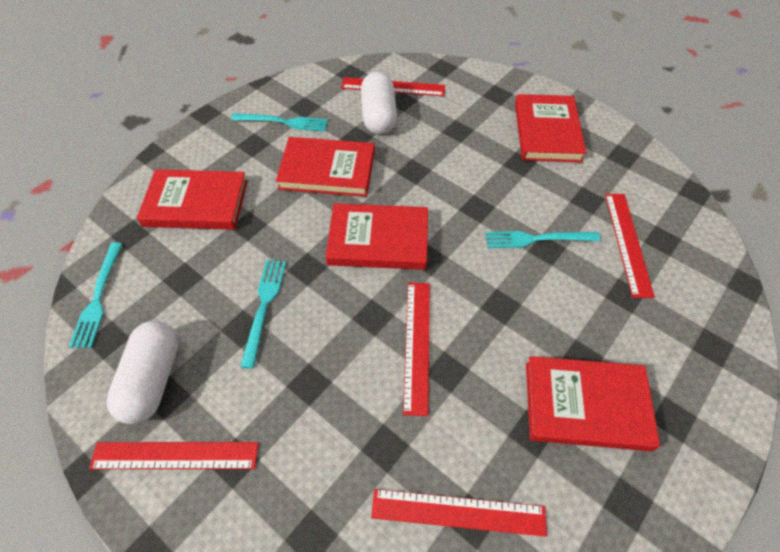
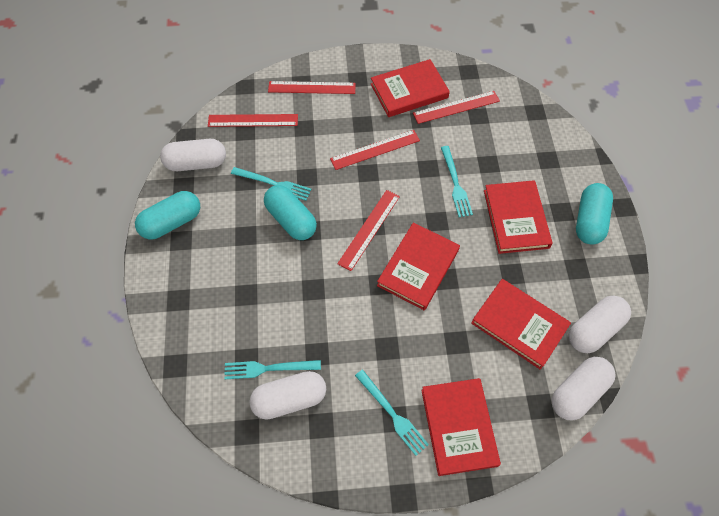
turquoise capsule: 0 -> 3
white capsule: 2 -> 4

